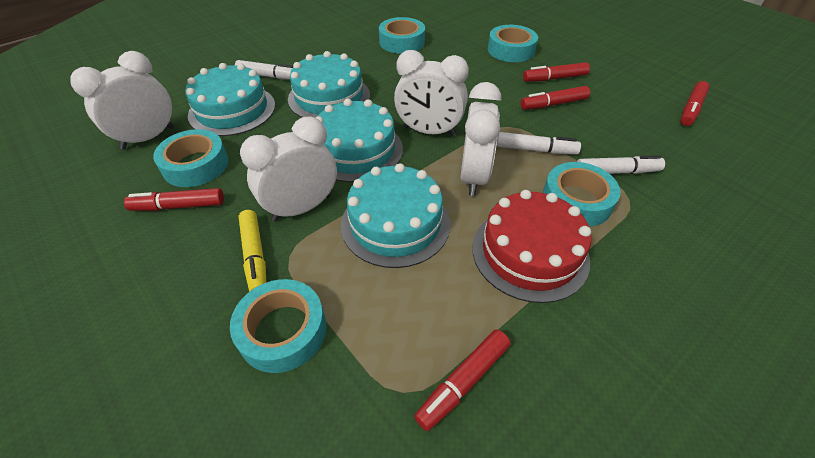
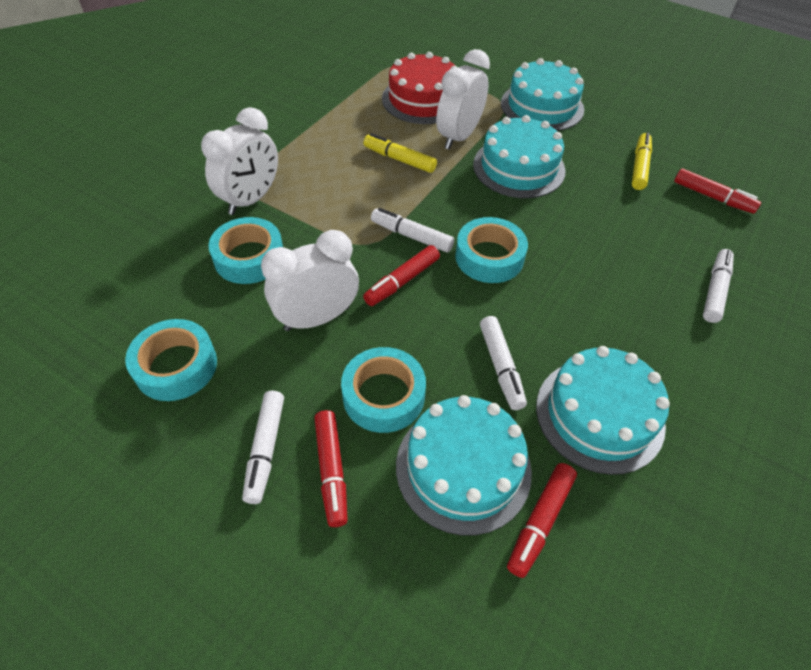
red marker: 5 -> 4
turquoise tape: 5 -> 4
white clock: 4 -> 3
white marker: 3 -> 4
yellow marker: 1 -> 2

